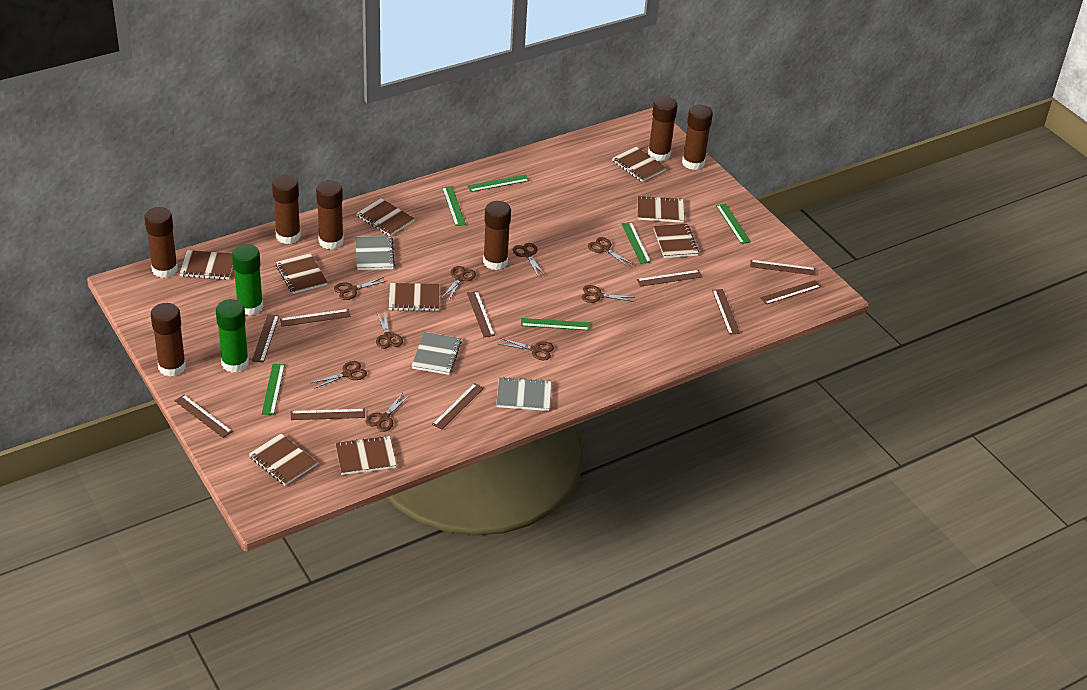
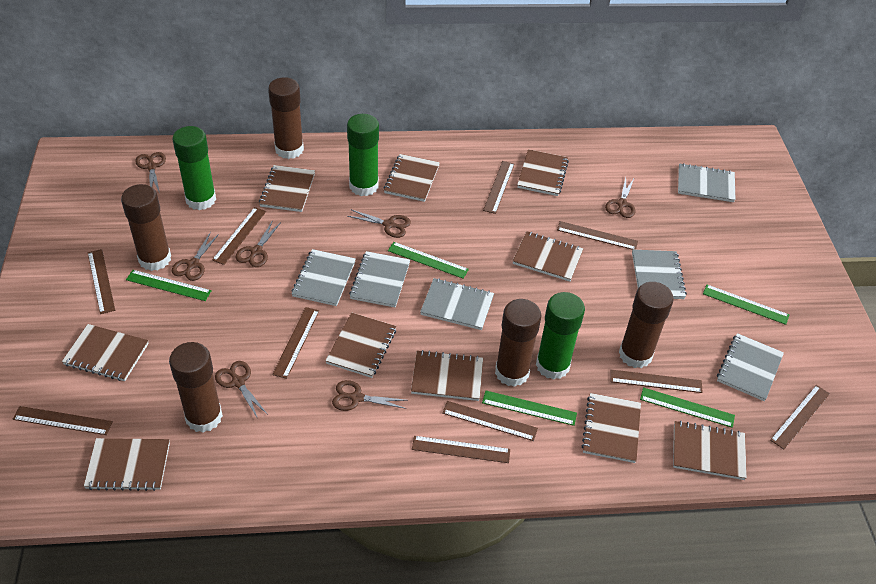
brown glue stick: 7 -> 5
brown notebook: 9 -> 10
brown scissors: 9 -> 7
green glue stick: 2 -> 3
green ruler: 6 -> 5
grey notebook: 3 -> 6

